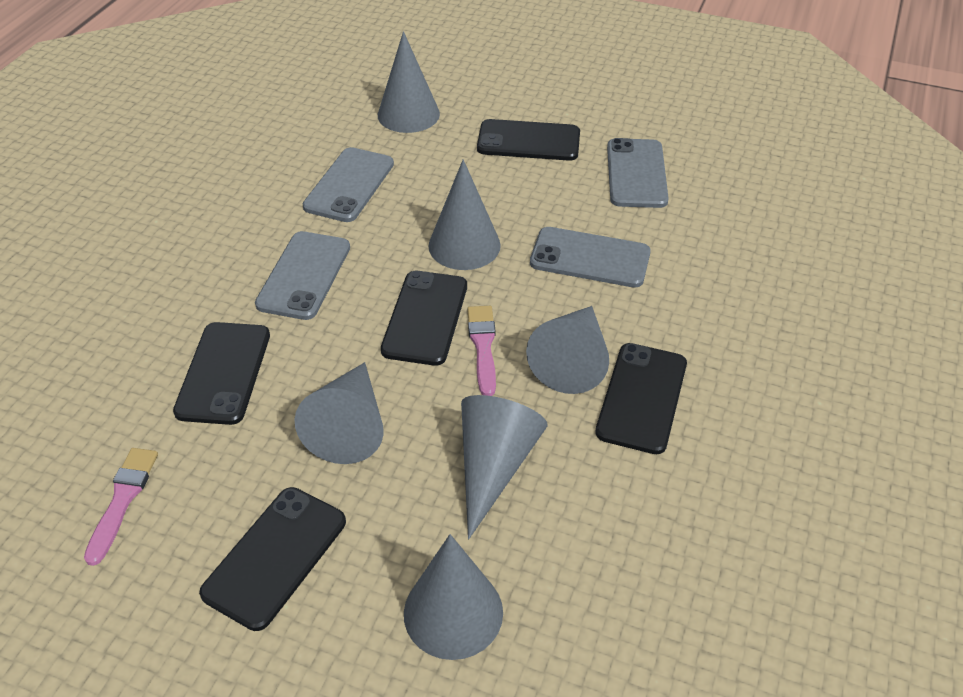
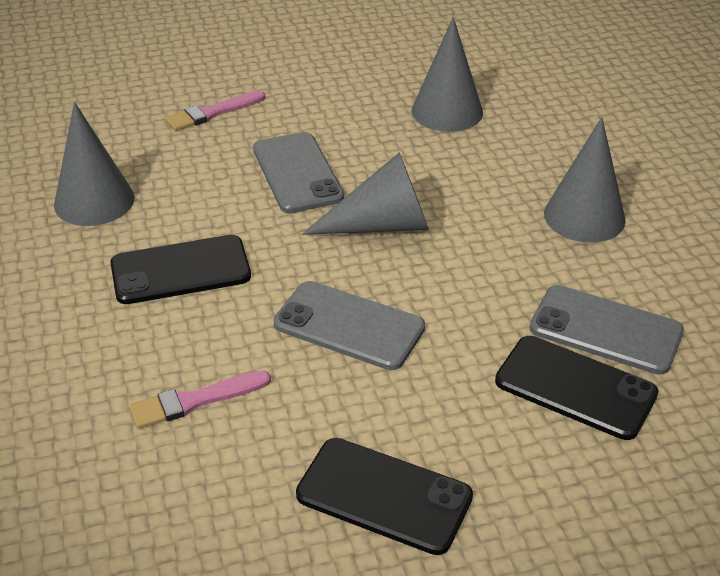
black phone: 5 -> 3
grey cone: 6 -> 4
grey phone: 4 -> 3

